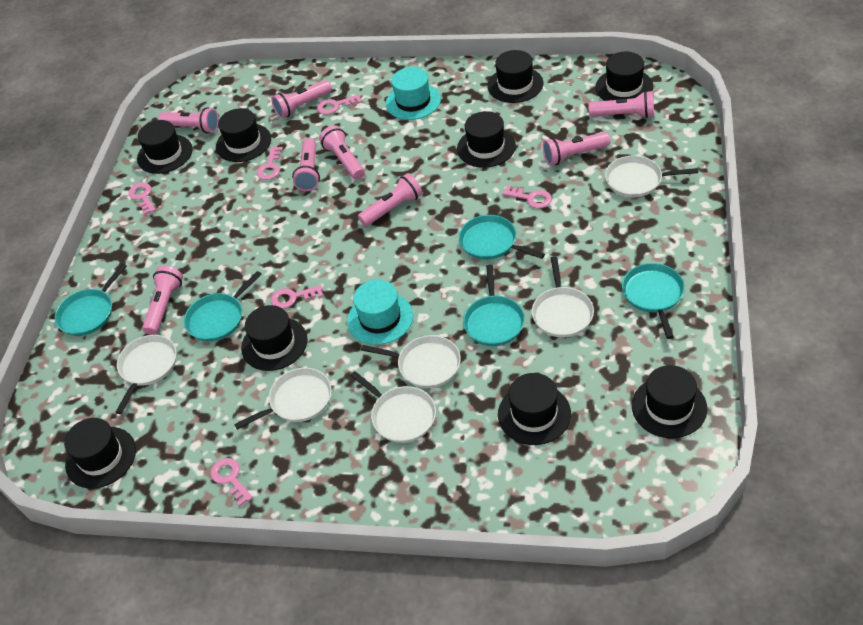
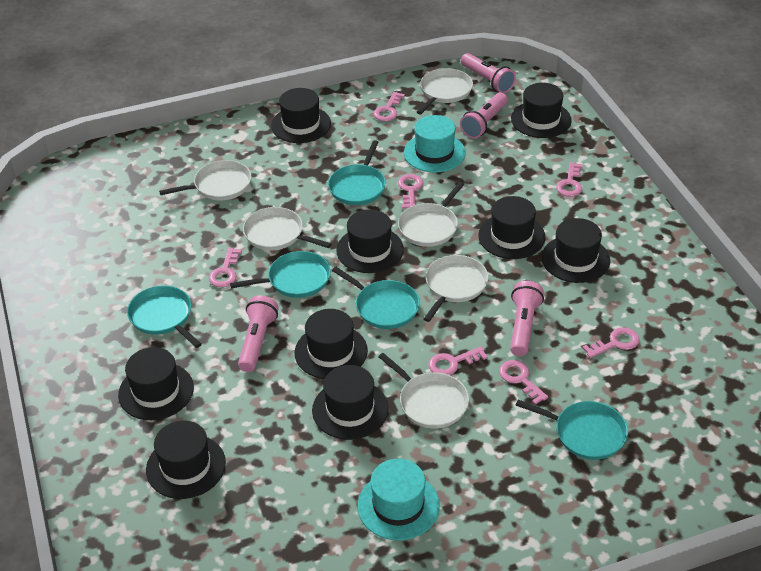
pink flashlight: 8 -> 4
pink key: 6 -> 7

